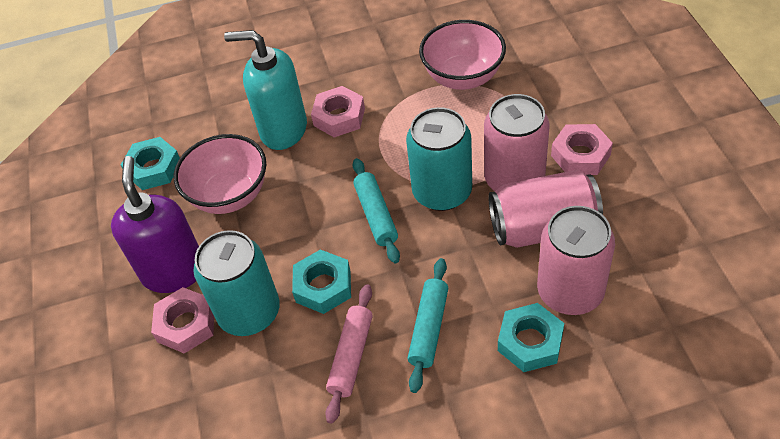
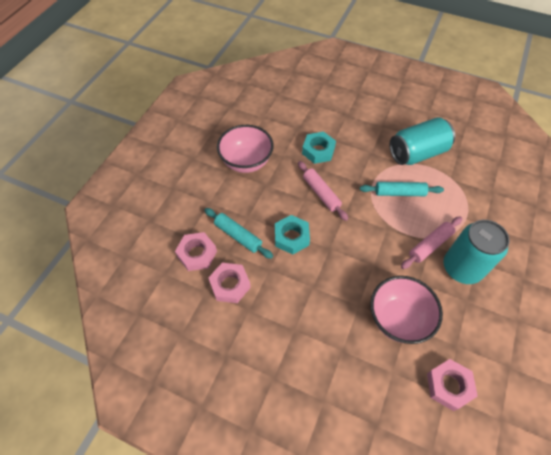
pink can: 3 -> 0
pink rolling pin: 1 -> 2
purple soap dispenser: 1 -> 0
turquoise nut: 3 -> 2
turquoise soap dispenser: 1 -> 0

